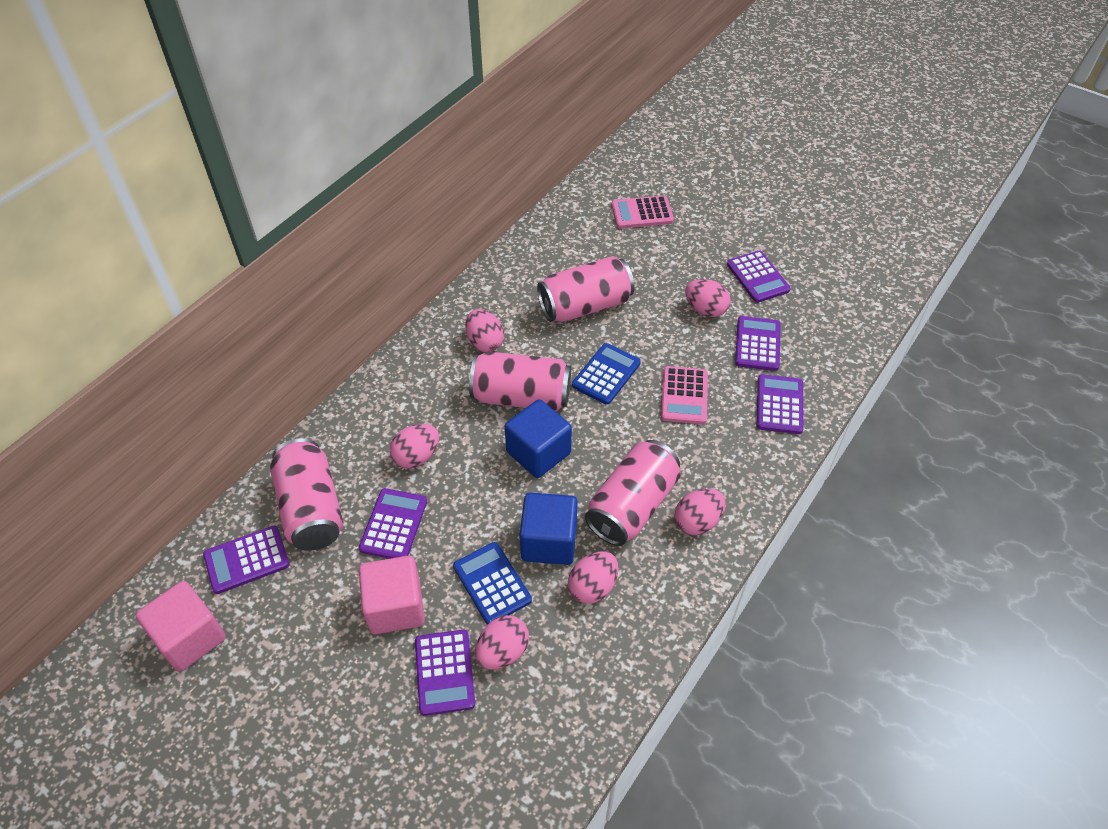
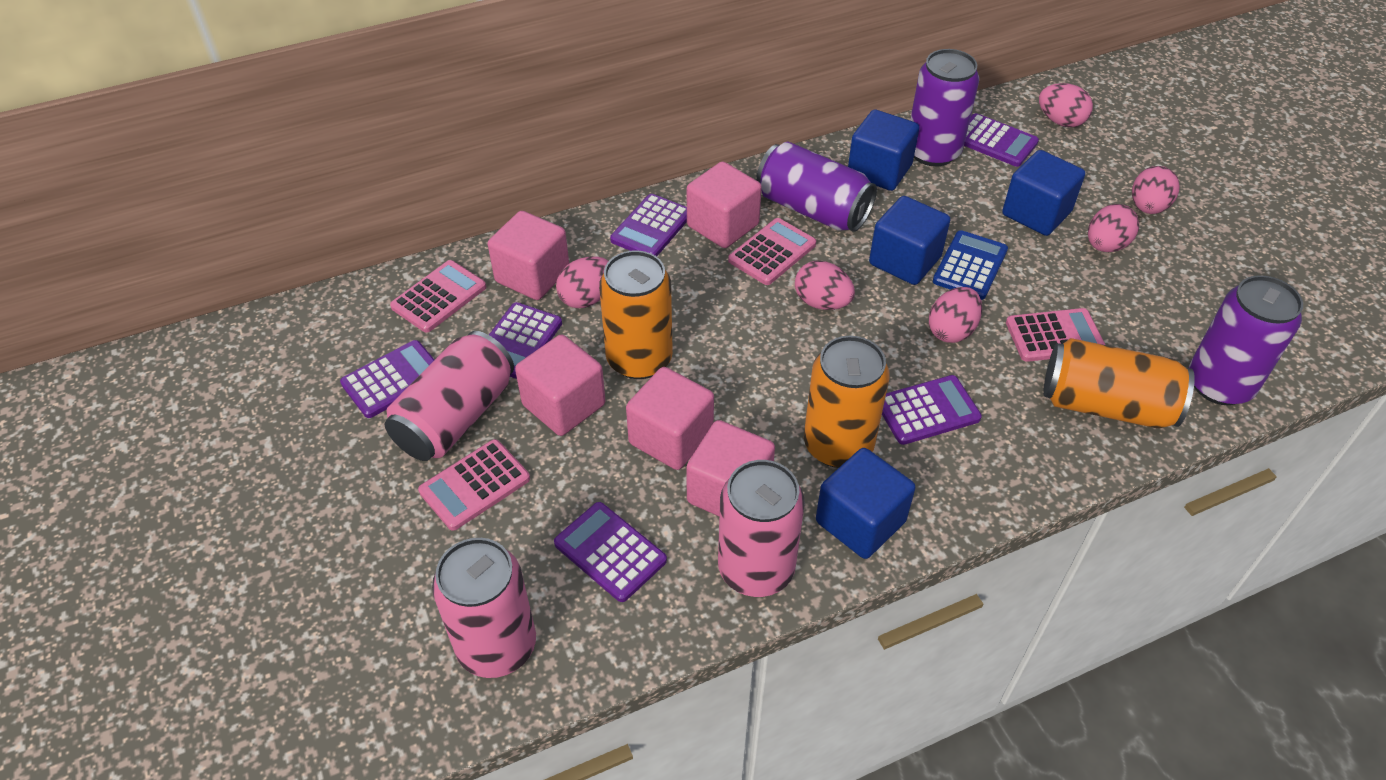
blue calculator: 2 -> 1
blue cube: 2 -> 4
orange can: 0 -> 3
pink calculator: 2 -> 4
pink can: 4 -> 3
pink cube: 2 -> 5
purple can: 0 -> 3

